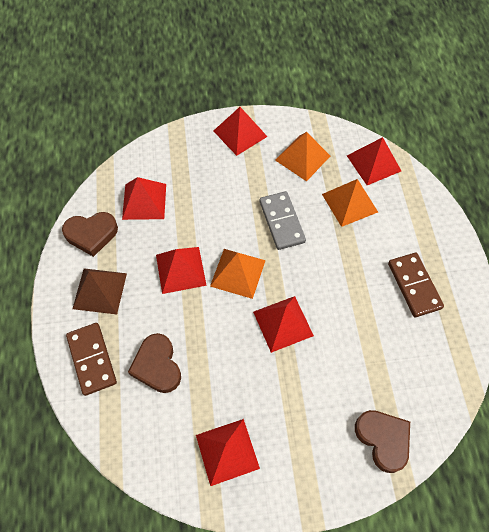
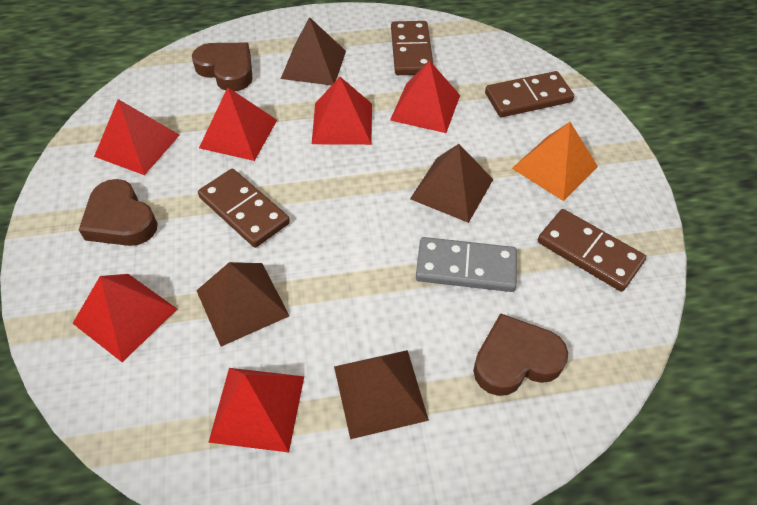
brown domino: 2 -> 4
brown pyramid: 1 -> 4
orange pyramid: 3 -> 1

